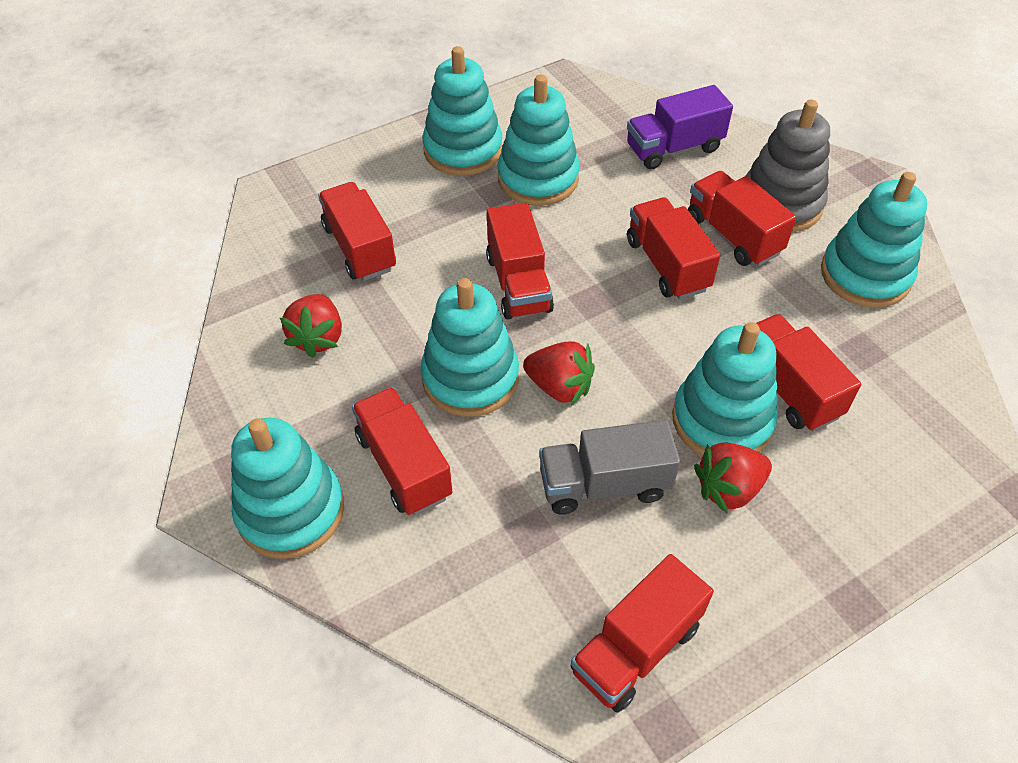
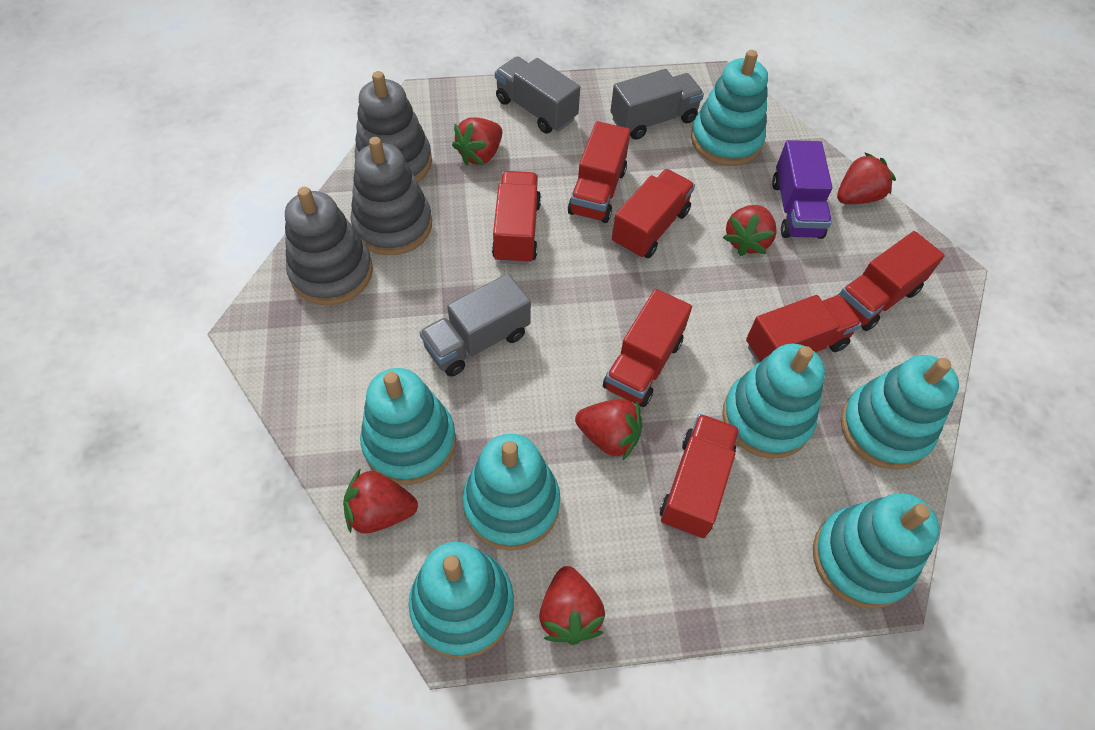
grey stacking toy: 1 -> 3
grey truck: 1 -> 3
red strawberry: 3 -> 6
turquoise stacking toy: 6 -> 7

